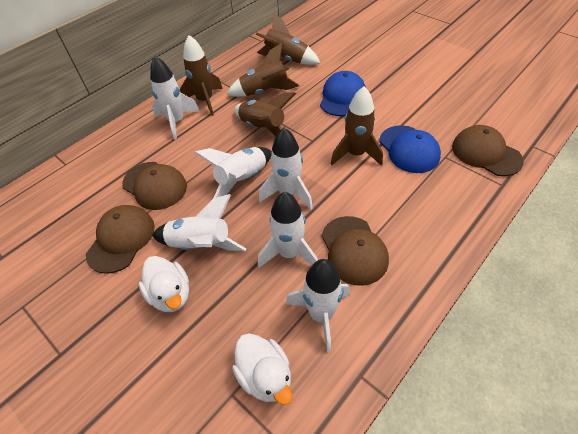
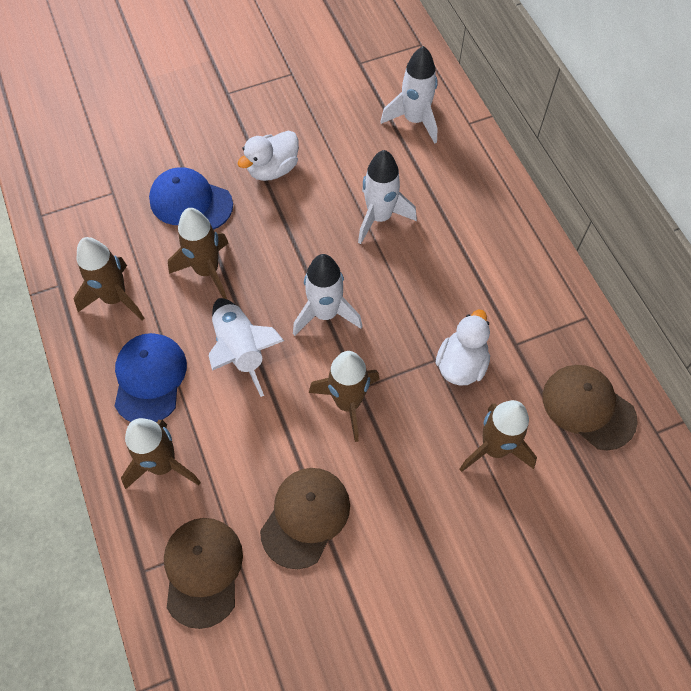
brown cap: 4 -> 3
white rocket: 6 -> 4

